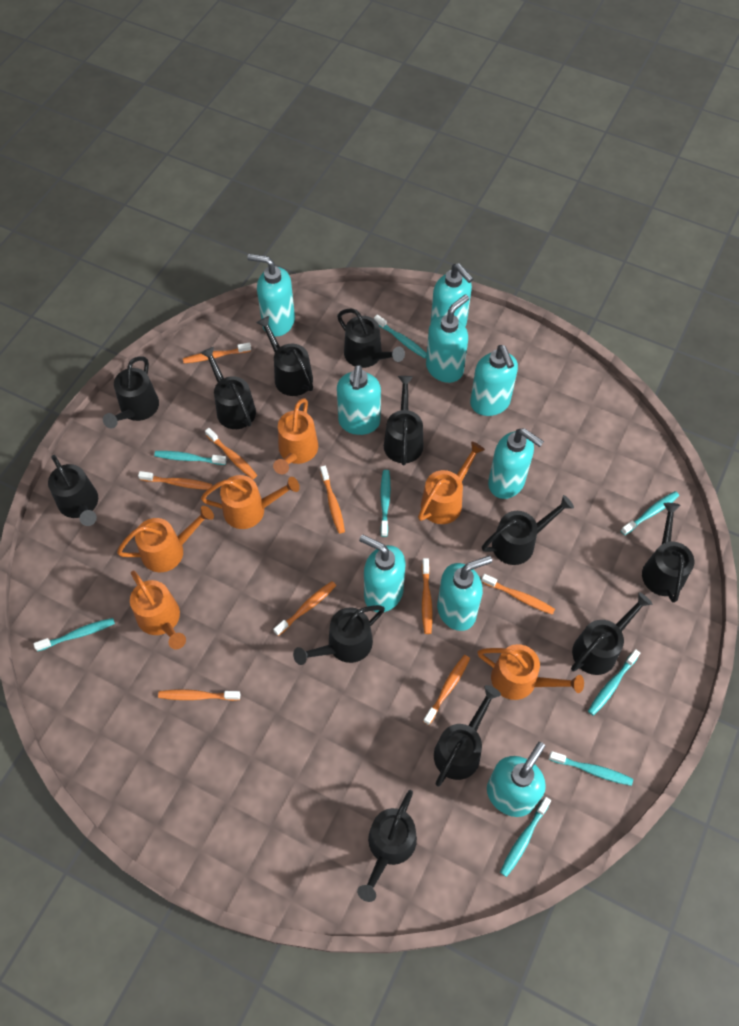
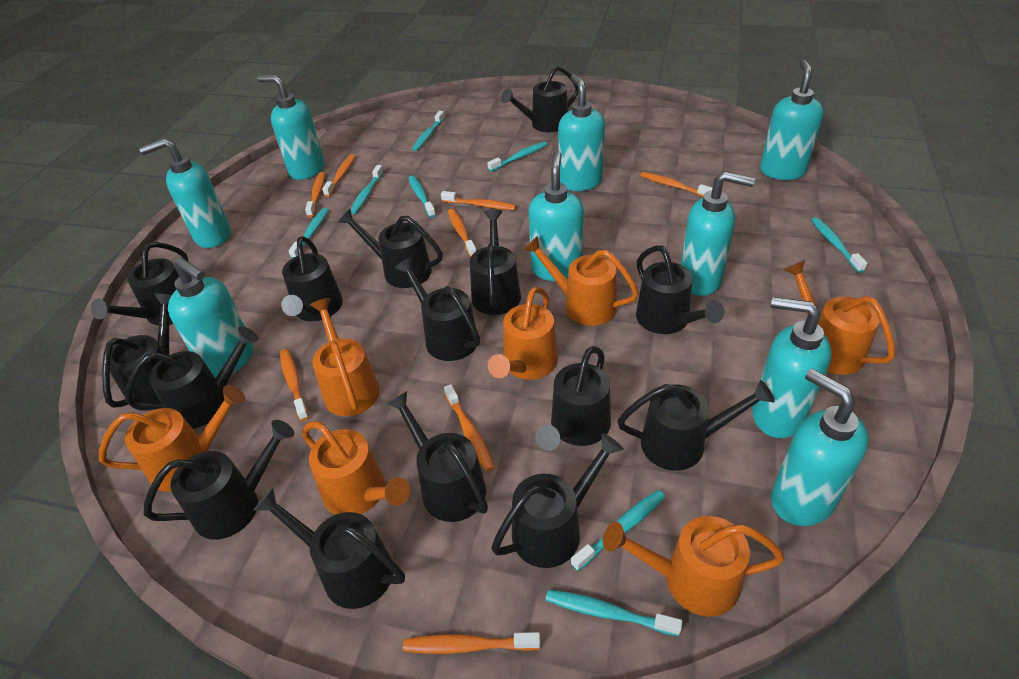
black watering can: 12 -> 15
orange toothbrush: 9 -> 8
orange watering can: 6 -> 7

